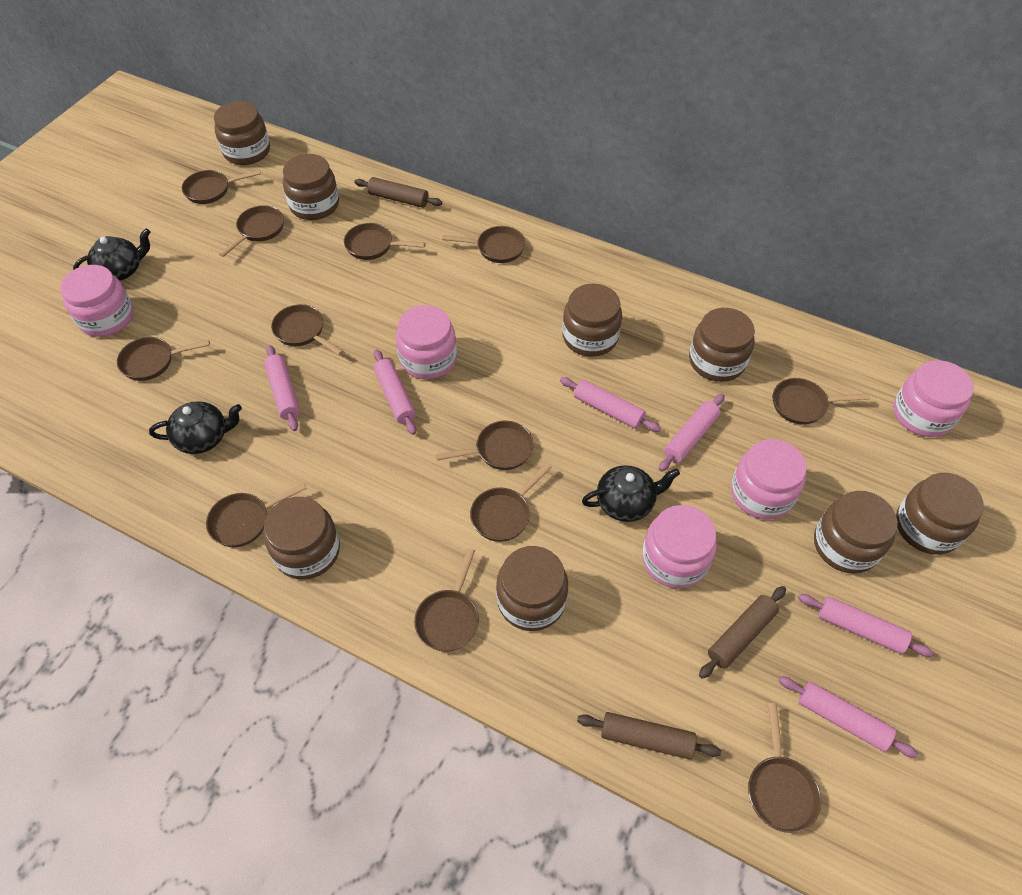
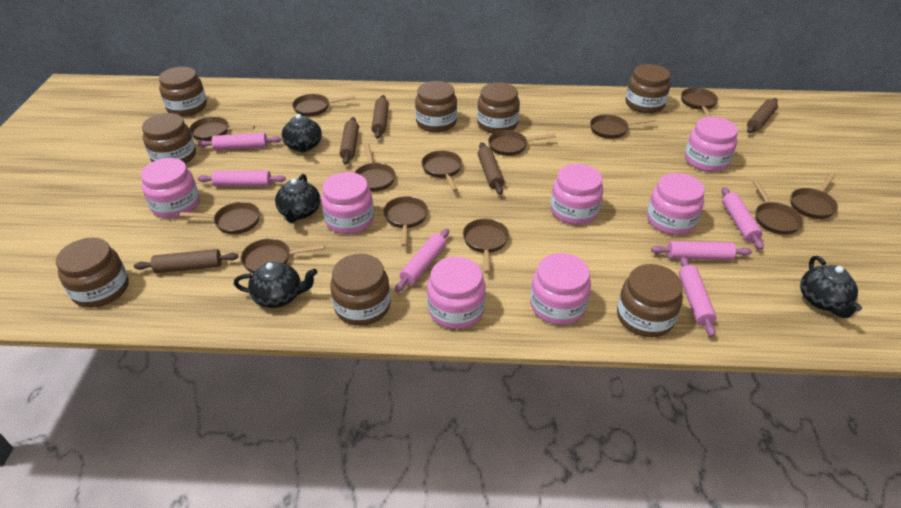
black teapot: 3 -> 4
brown pan: 12 -> 13
brown rolling pin: 3 -> 5
pink jar: 5 -> 7

